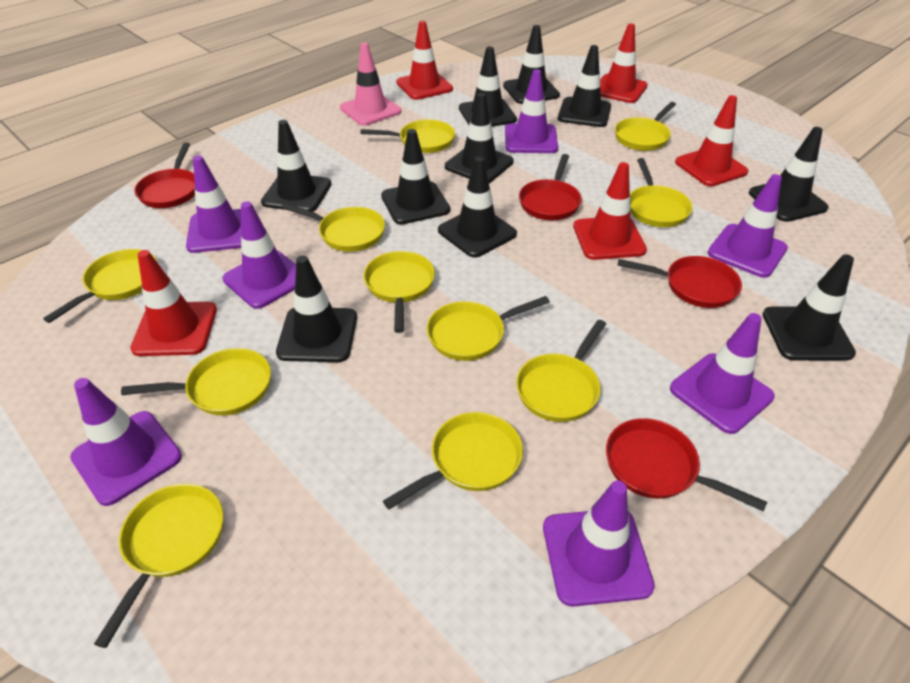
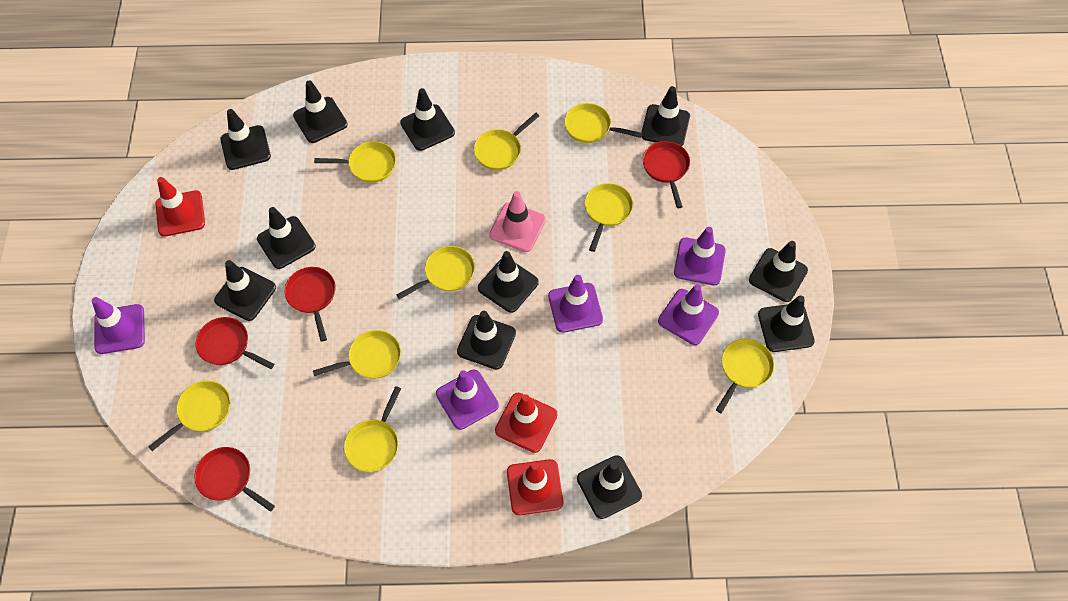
black traffic cone: 10 -> 11
purple traffic cone: 7 -> 5
red traffic cone: 5 -> 3
yellow pan: 11 -> 9

